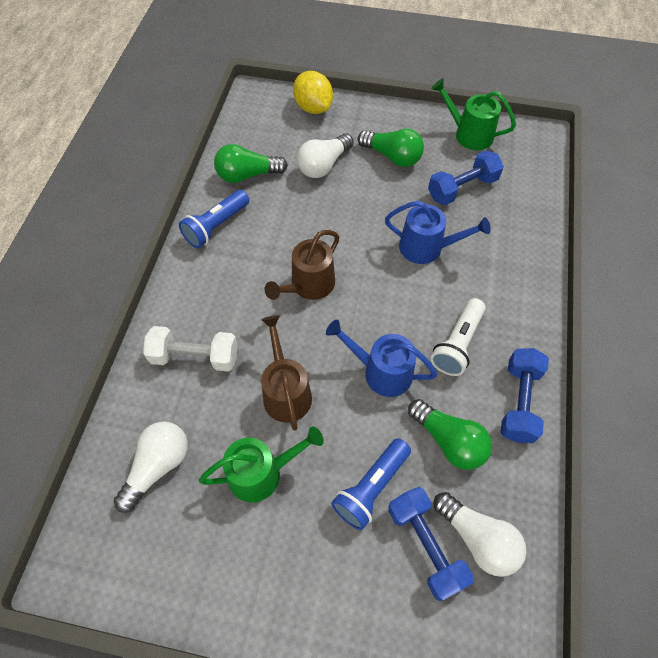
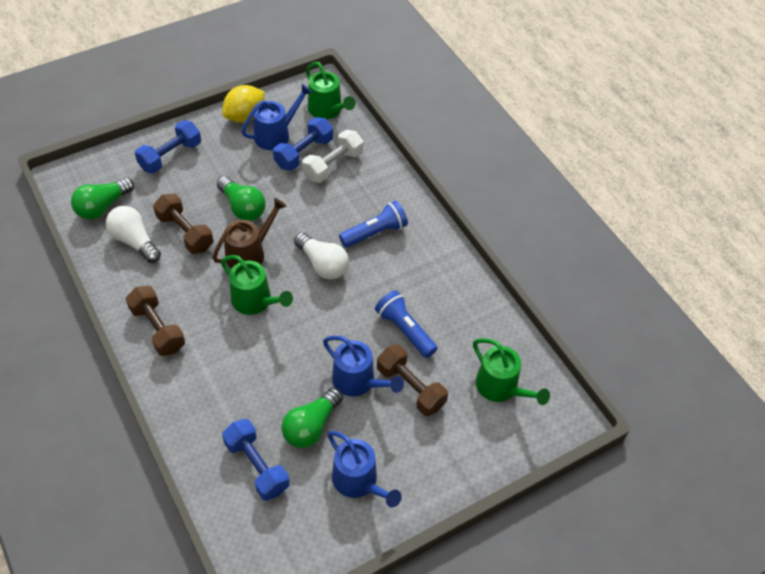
blue watering can: 2 -> 3
brown dumbbell: 0 -> 3
brown watering can: 2 -> 1
green watering can: 2 -> 3
white flashlight: 1 -> 0
white light bulb: 3 -> 2

